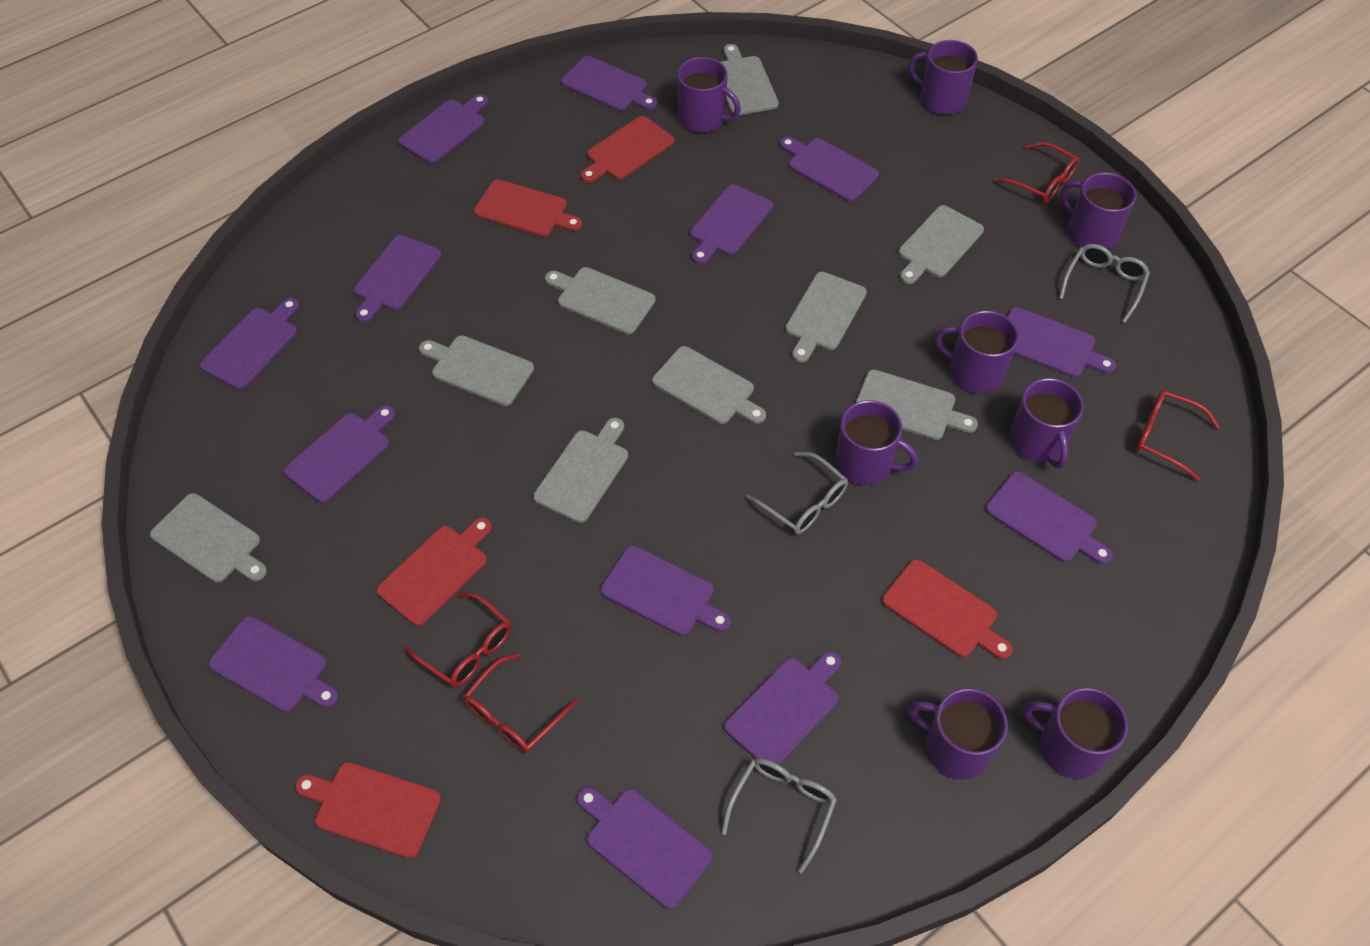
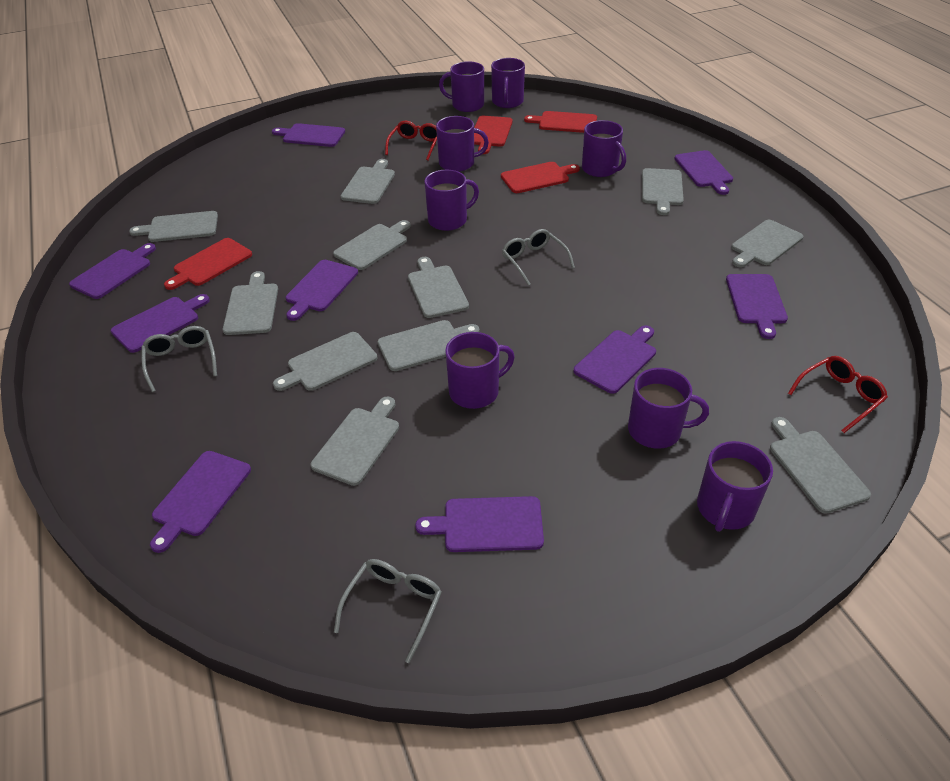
grey cutting board: 9 -> 11
purple cutting board: 13 -> 9
red cutting board: 5 -> 4
red glasses: 4 -> 2

